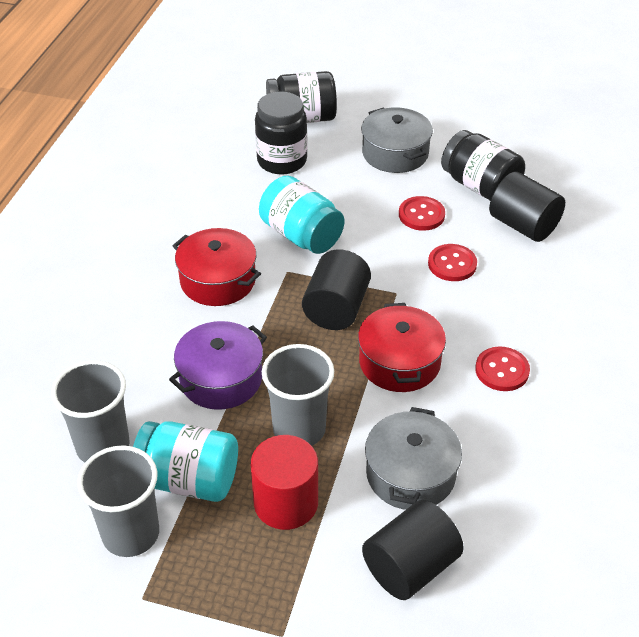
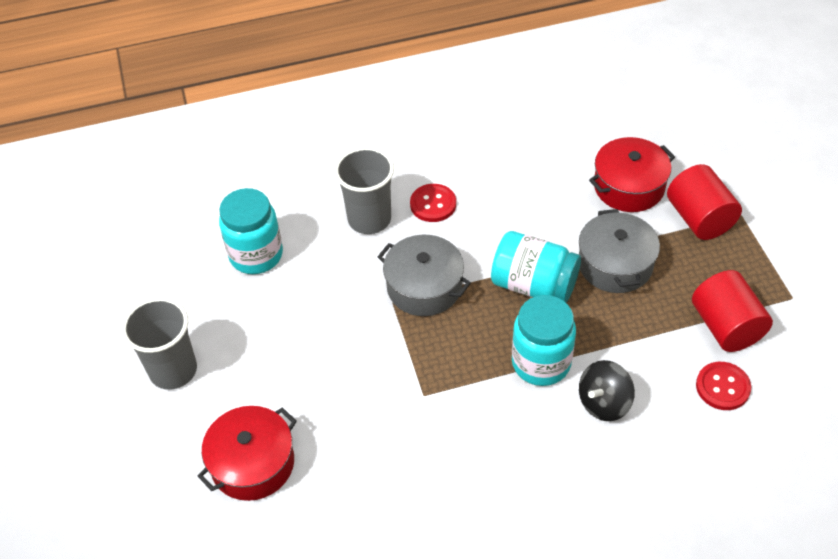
black cylinder: 3 -> 0
black jar: 3 -> 0
black spinning top: 0 -> 1
grey cup: 3 -> 2
purple pot: 1 -> 0
red button: 3 -> 2
red cylinder: 1 -> 2
turquoise jar: 2 -> 3

